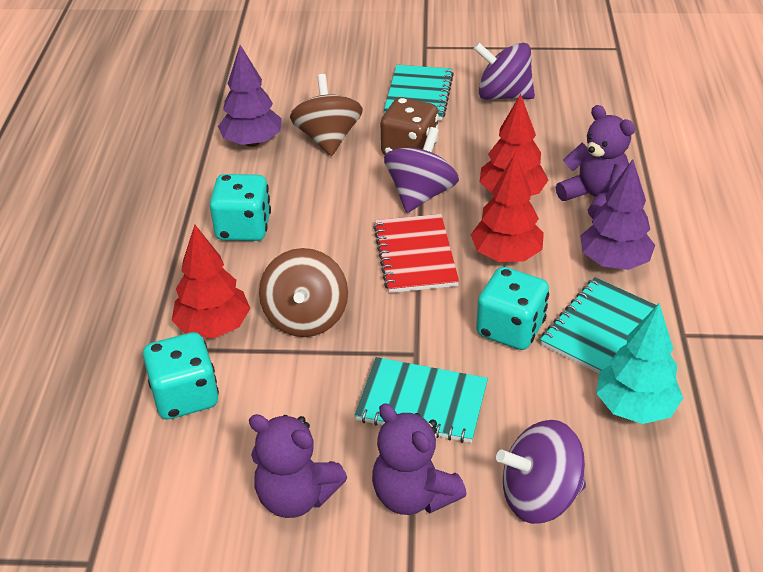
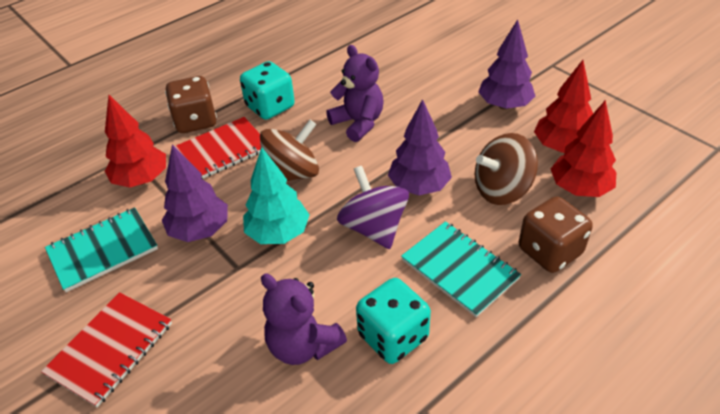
brown dice: 1 -> 2
purple spinning top: 3 -> 1
purple teddy bear: 3 -> 2
purple tree: 2 -> 3
red notebook: 1 -> 2
turquoise dice: 3 -> 2
turquoise notebook: 3 -> 2

